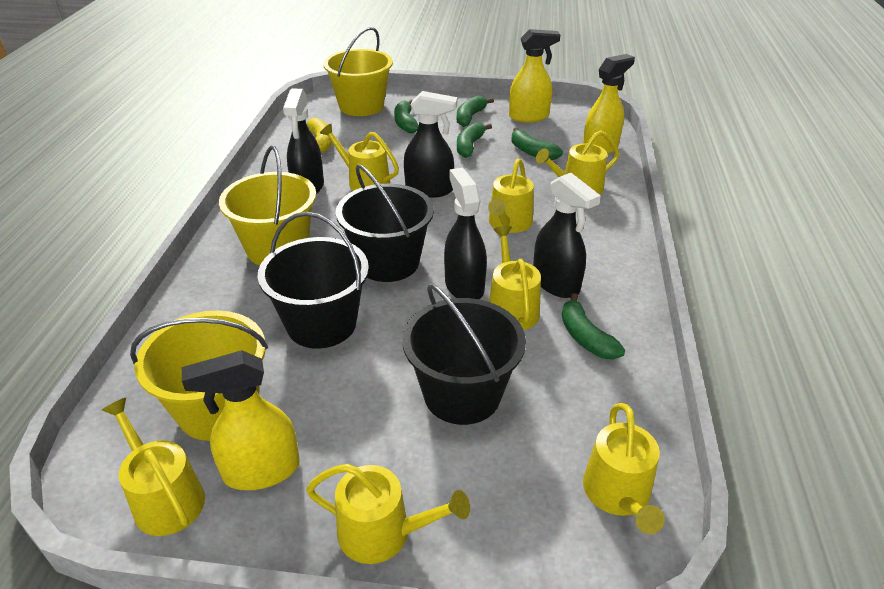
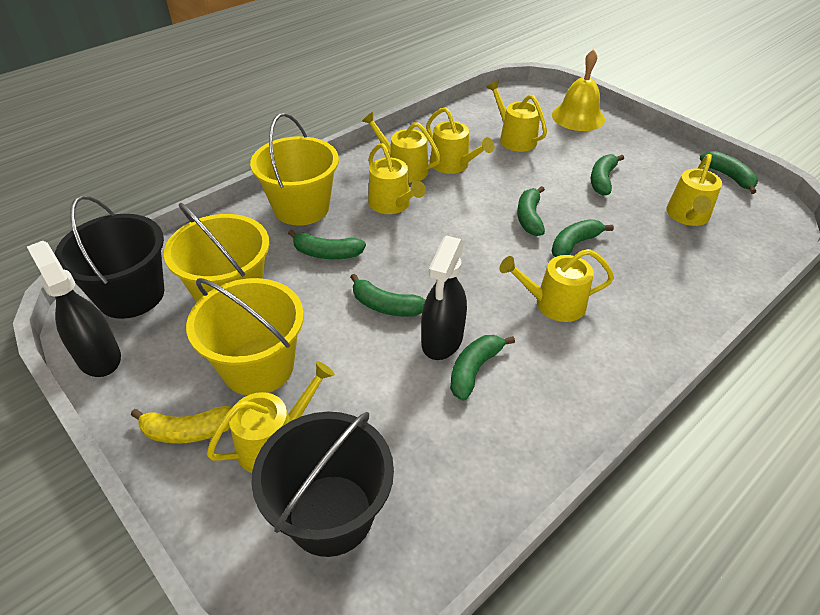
black bucket: 3 -> 2
black spray bottle: 4 -> 2
green banana: 5 -> 7
yellow bell: 0 -> 1
yellow spray bottle: 3 -> 0

